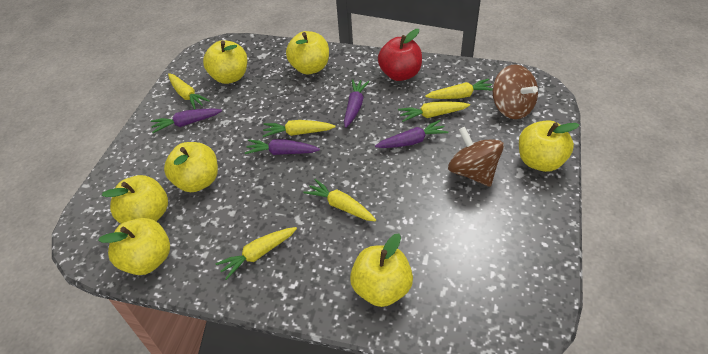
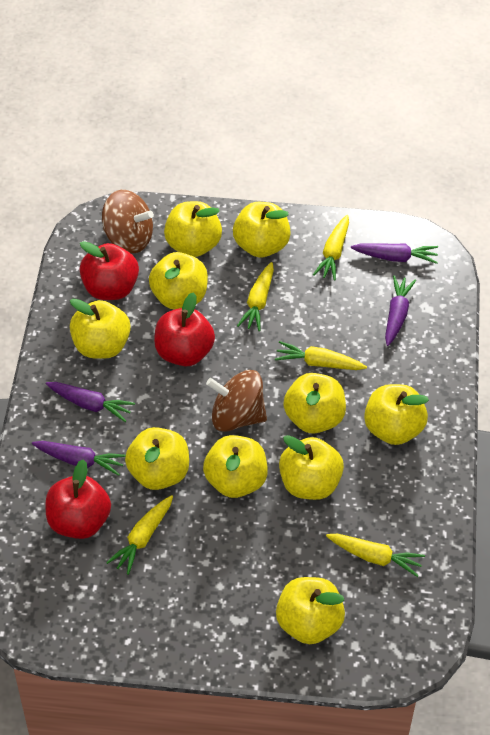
red apple: 1 -> 3
yellow apple: 7 -> 10
yellow carrot: 6 -> 5

